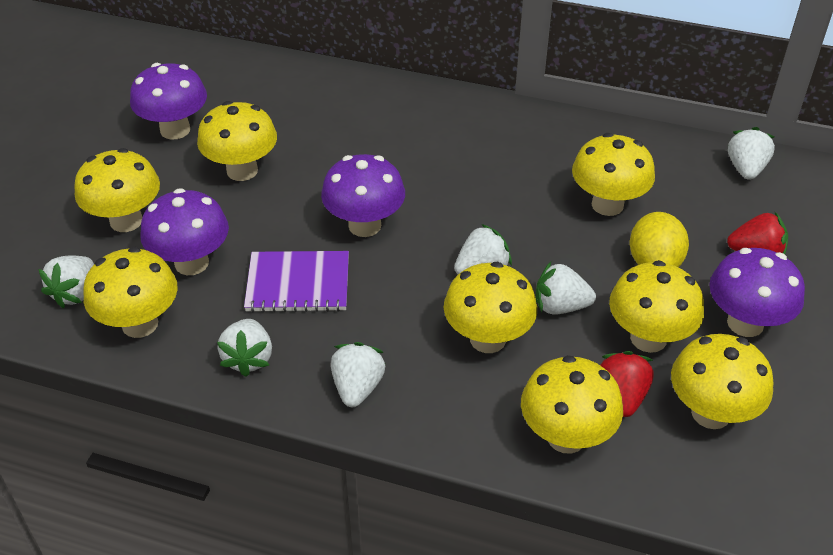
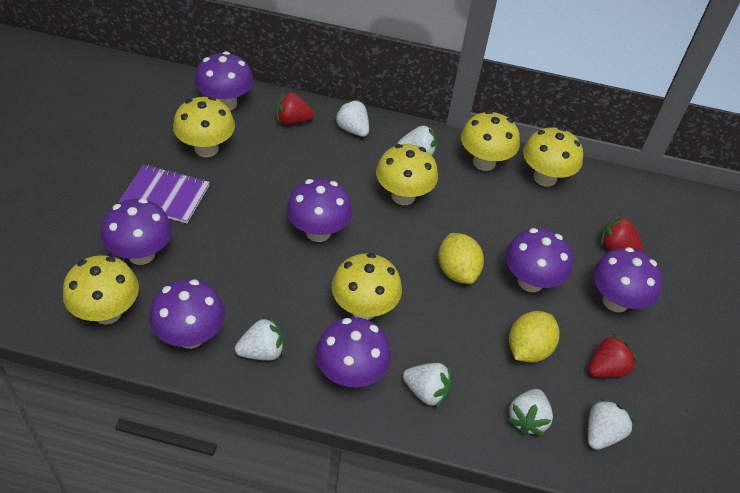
purple mushroom: 4 -> 7
red strawberry: 2 -> 3
yellow lemon: 1 -> 2
yellow mushroom: 8 -> 6

